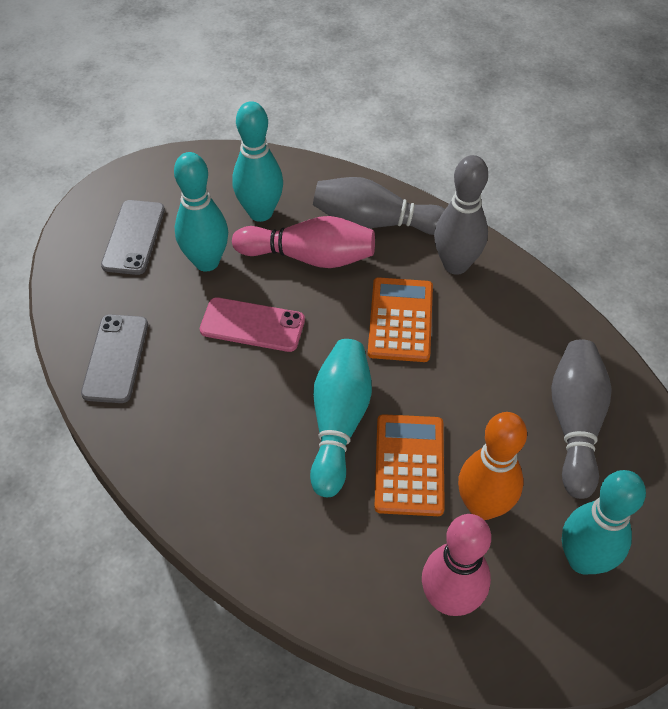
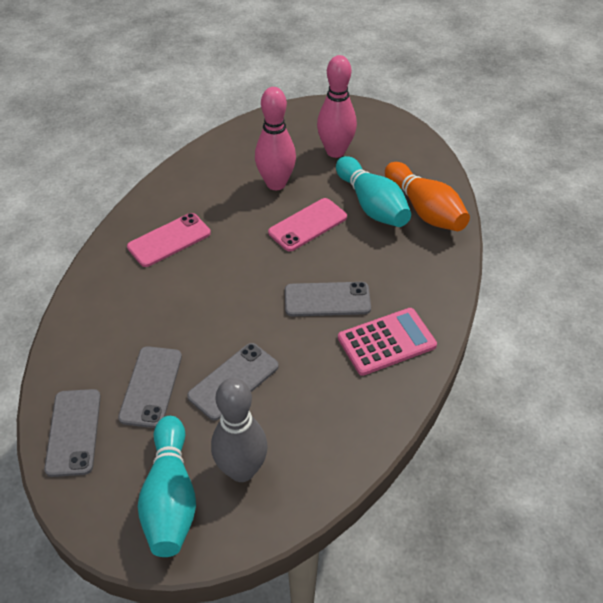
grey bowling pin: 3 -> 1
grey phone: 2 -> 4
orange calculator: 2 -> 0
pink calculator: 0 -> 1
pink phone: 1 -> 2
turquoise bowling pin: 4 -> 2

